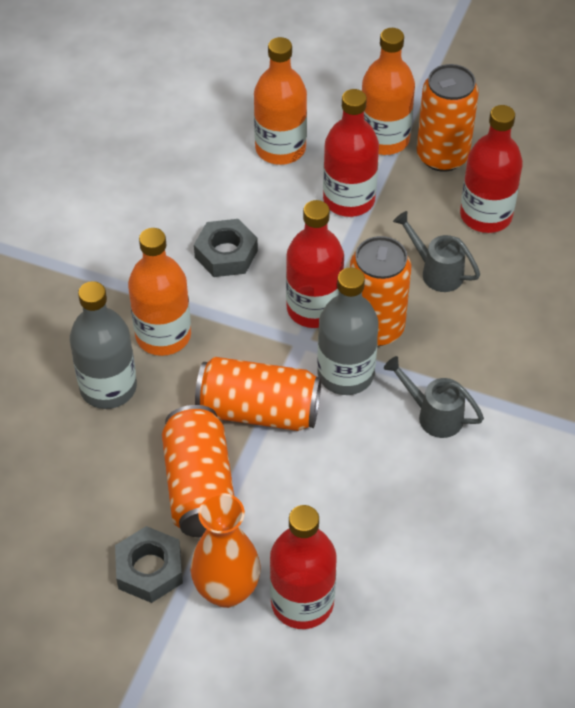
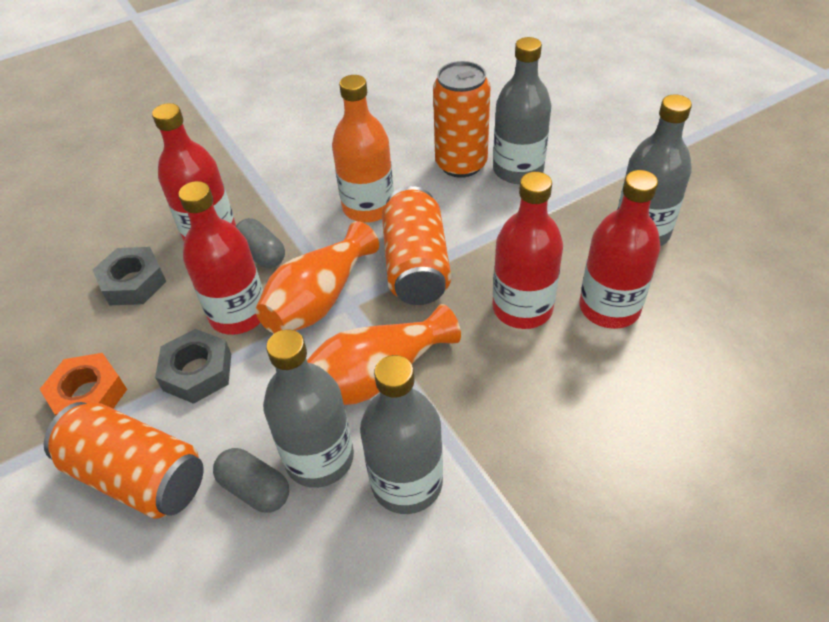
grey bottle: 2 -> 4
grey capsule: 0 -> 2
grey watering can: 2 -> 0
orange bottle: 3 -> 1
orange can: 4 -> 3
orange nut: 0 -> 1
orange vase: 1 -> 2

